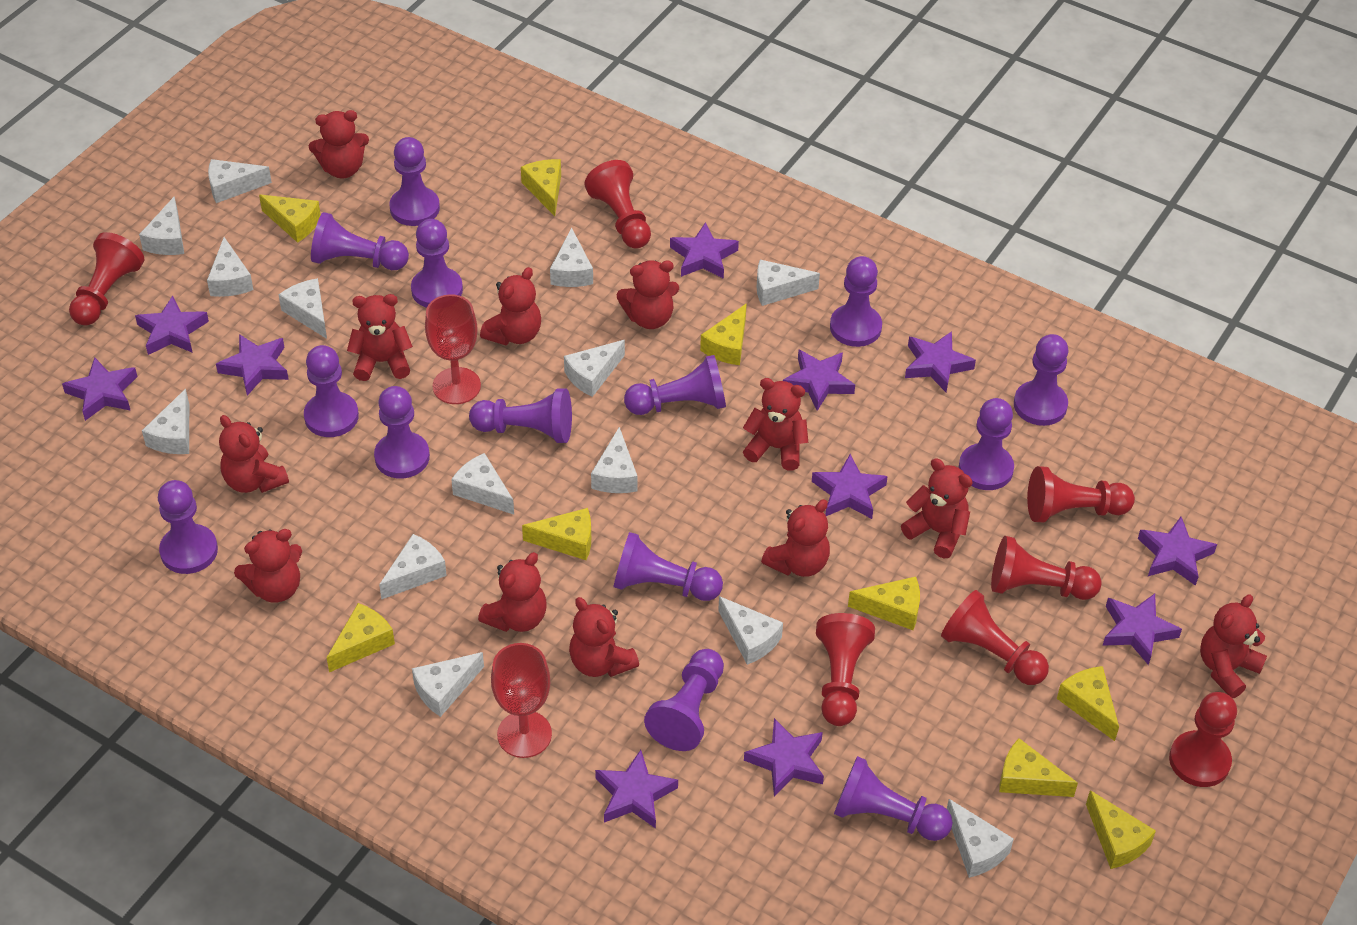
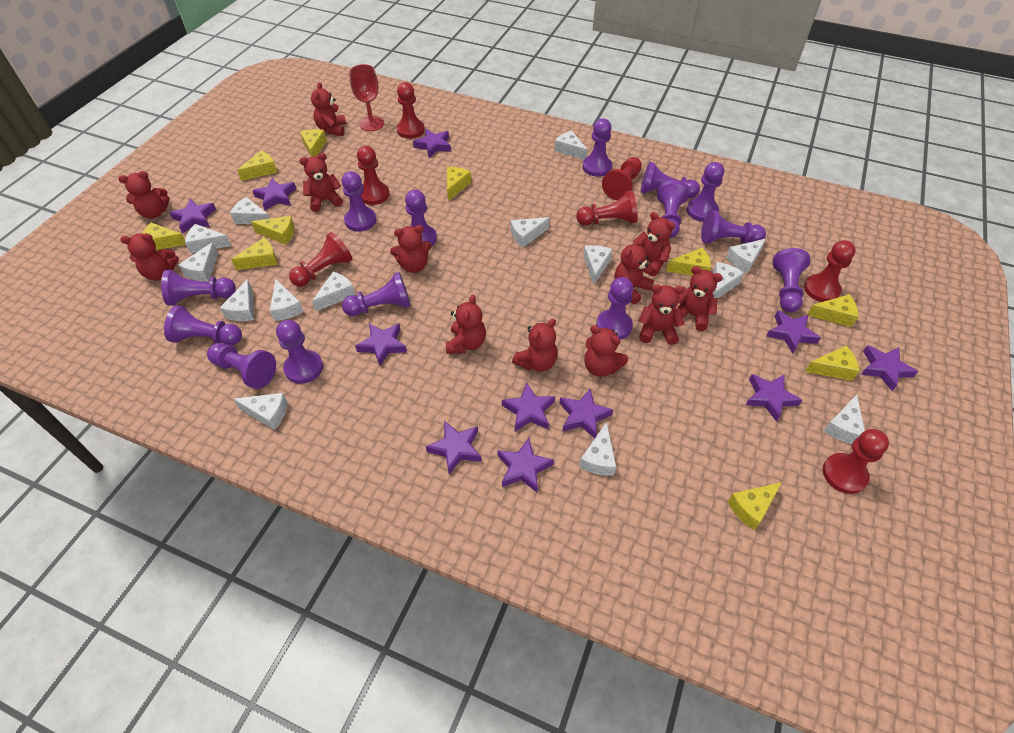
red goblet: 2 -> 1
yellow cheese: 9 -> 10

